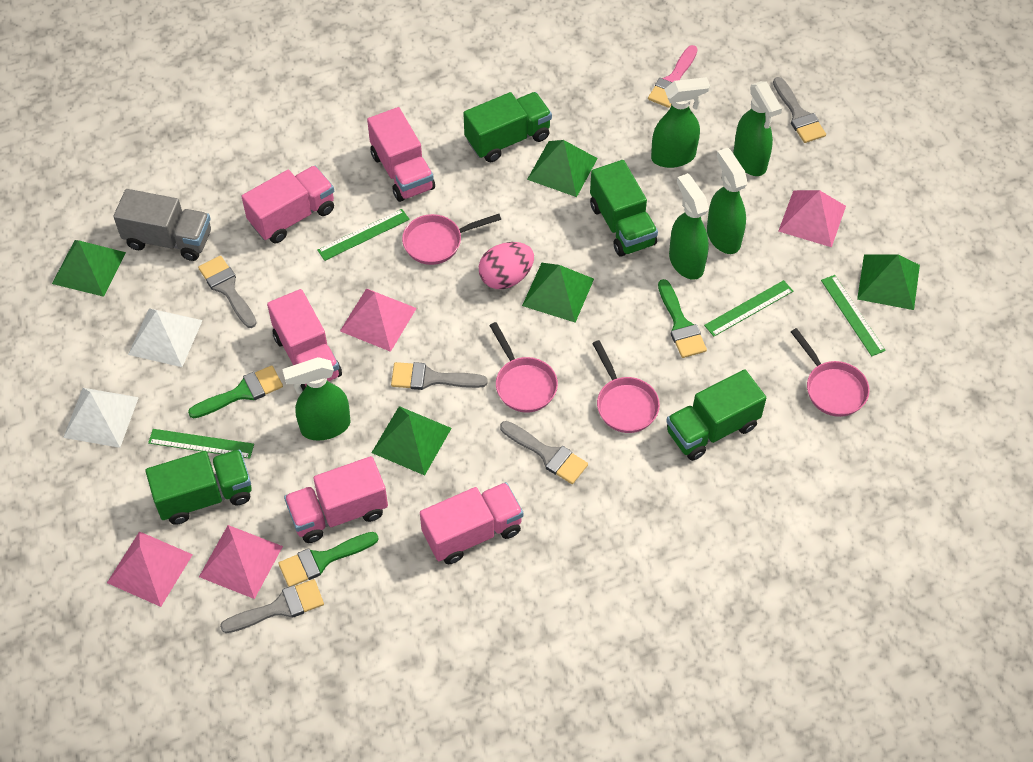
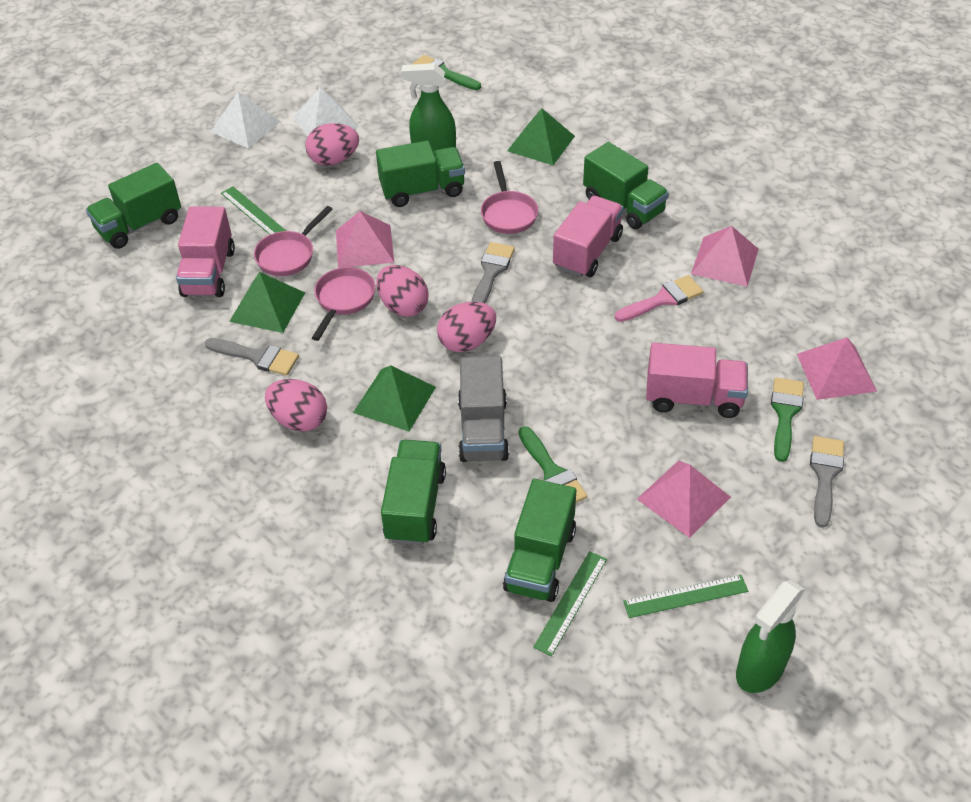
green pyramid: 5 -> 3
green ruler: 4 -> 3
green spray bottle: 5 -> 2
green truck: 4 -> 5
grey brush: 5 -> 3
pink egg: 1 -> 4
pink pan: 4 -> 3
pink truck: 5 -> 3

